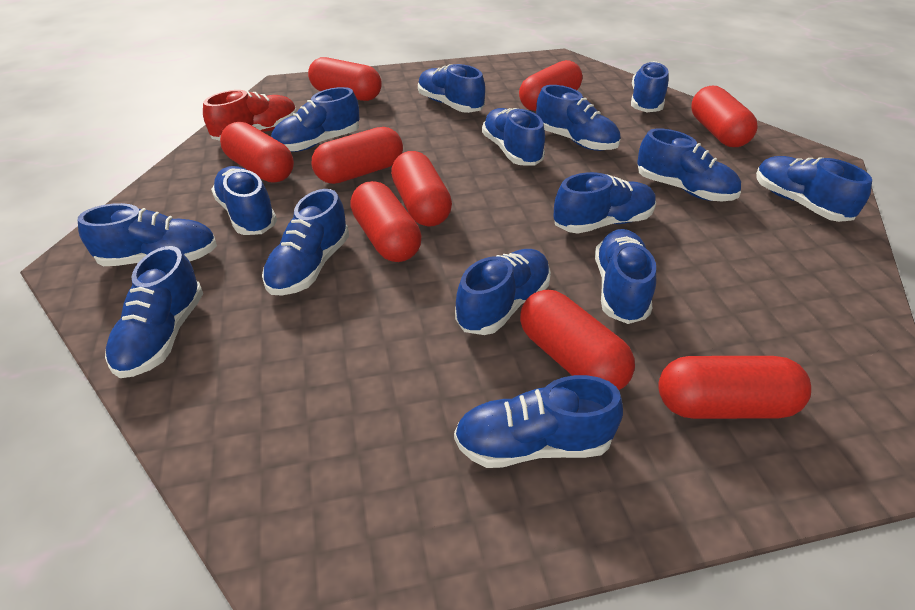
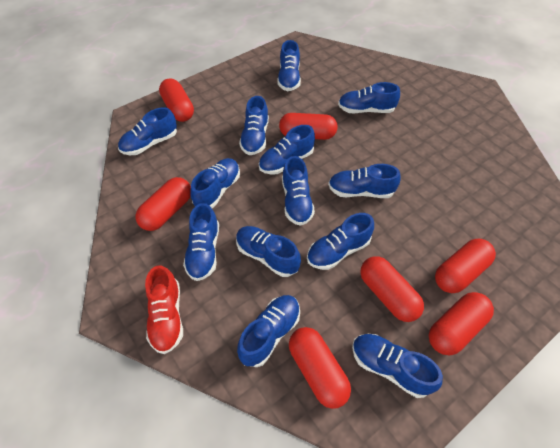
blue shoe: 15 -> 13
red capsule: 9 -> 7

